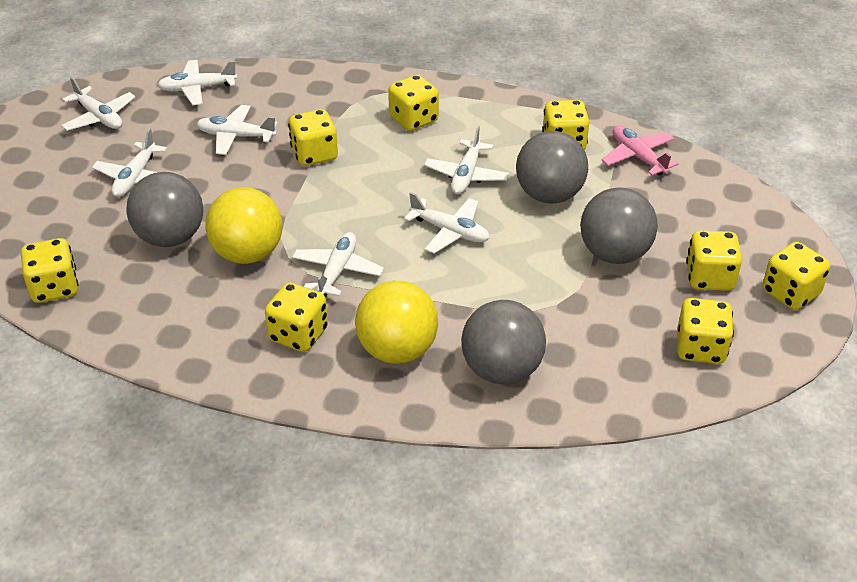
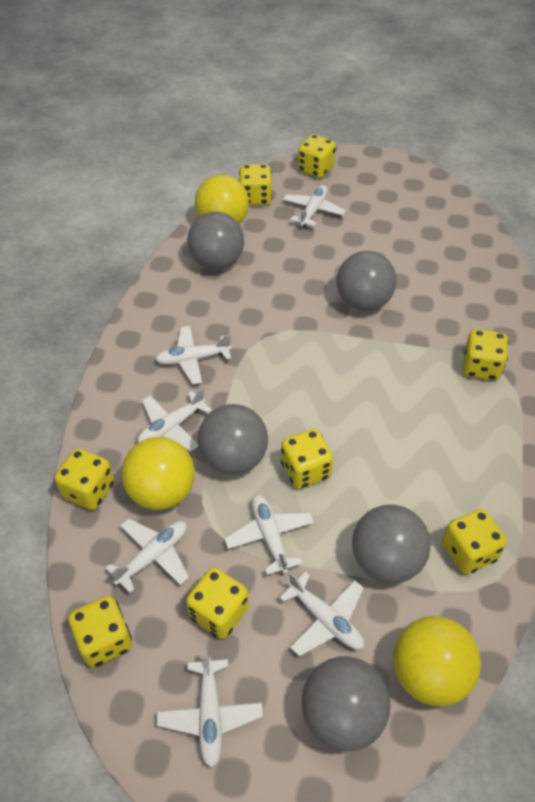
grey ball: 4 -> 5
pink plane: 1 -> 0
yellow ball: 2 -> 3

